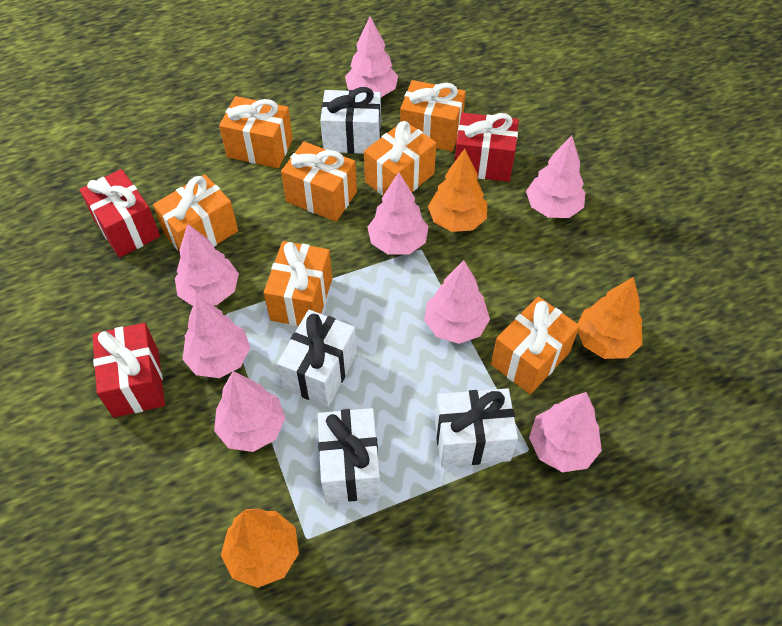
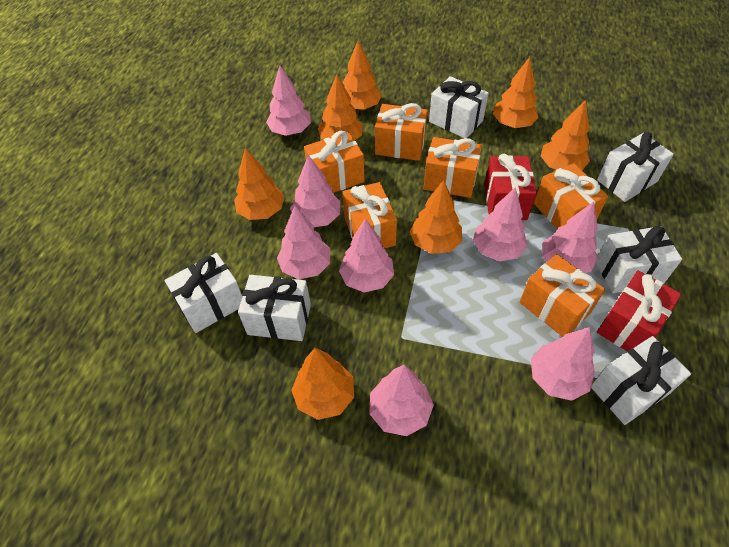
orange gift: 7 -> 6
orange tree: 3 -> 7
red gift: 3 -> 2
white gift: 4 -> 6

